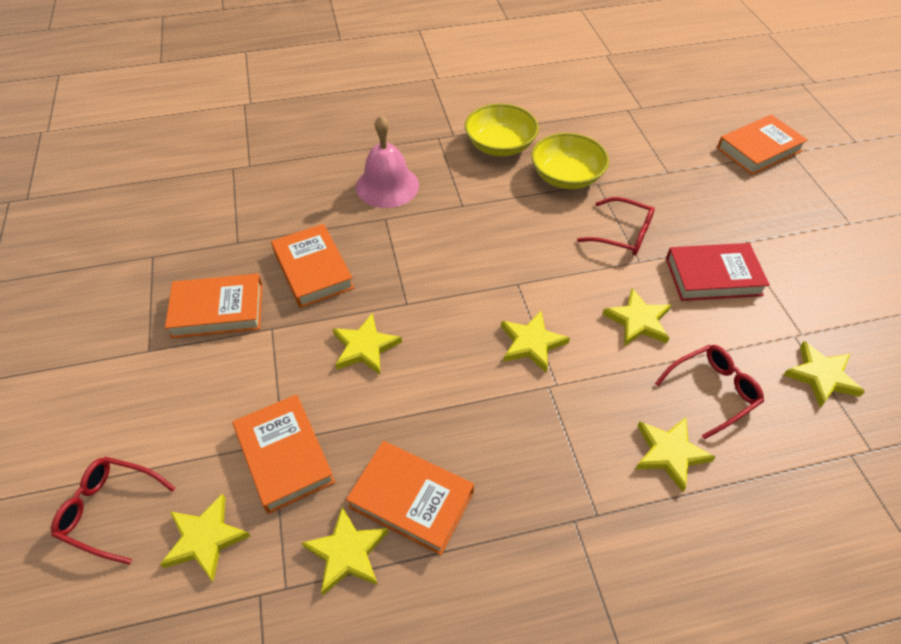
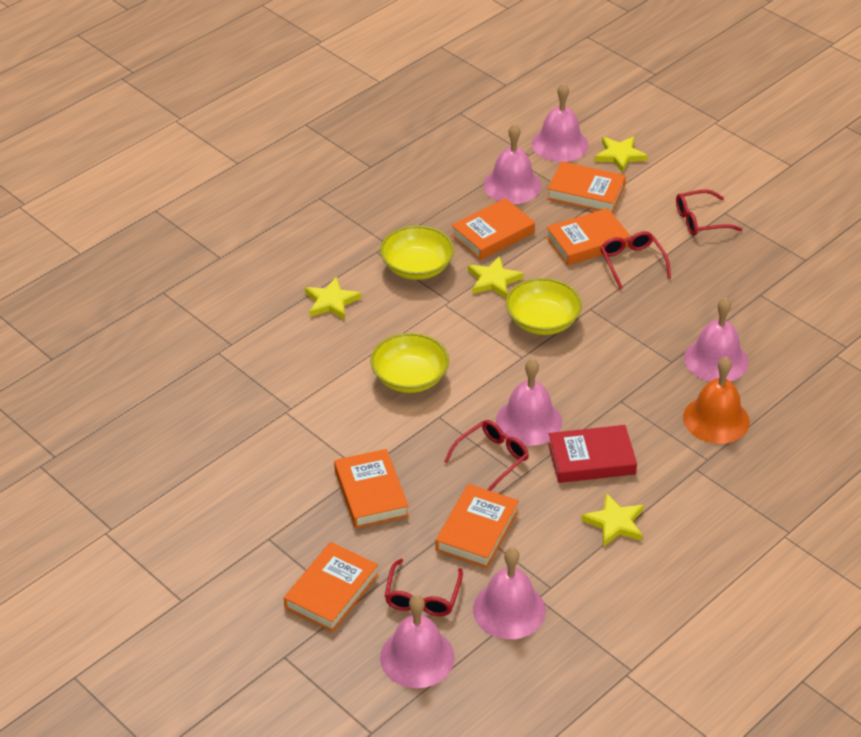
orange bell: 0 -> 1
orange book: 5 -> 6
pink bell: 1 -> 6
red glasses: 3 -> 4
yellow bowl: 2 -> 3
yellow star: 7 -> 4

